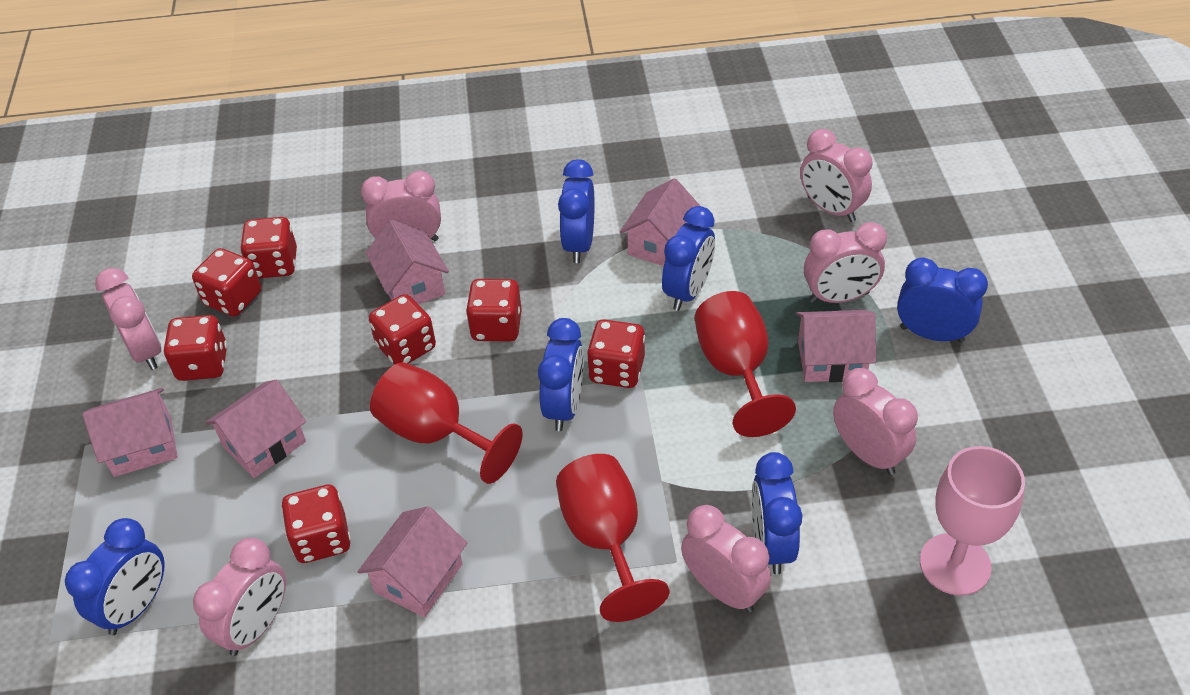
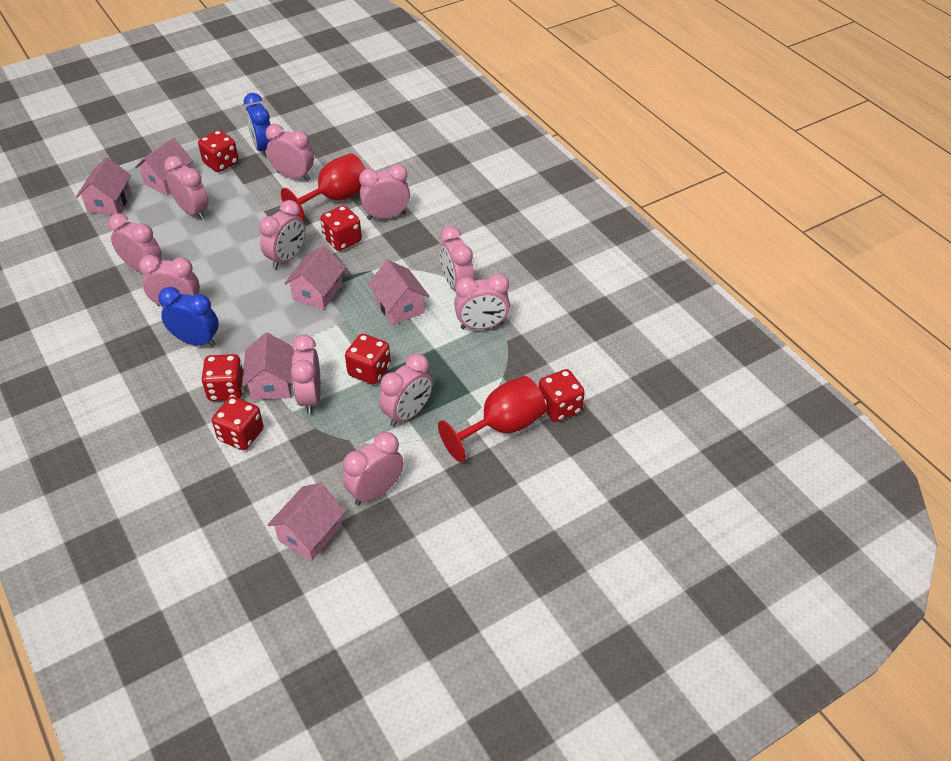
blue clock: 6 -> 2
pink clock: 7 -> 11
pink goblet: 1 -> 0
red dice: 7 -> 6
red goblet: 3 -> 2

